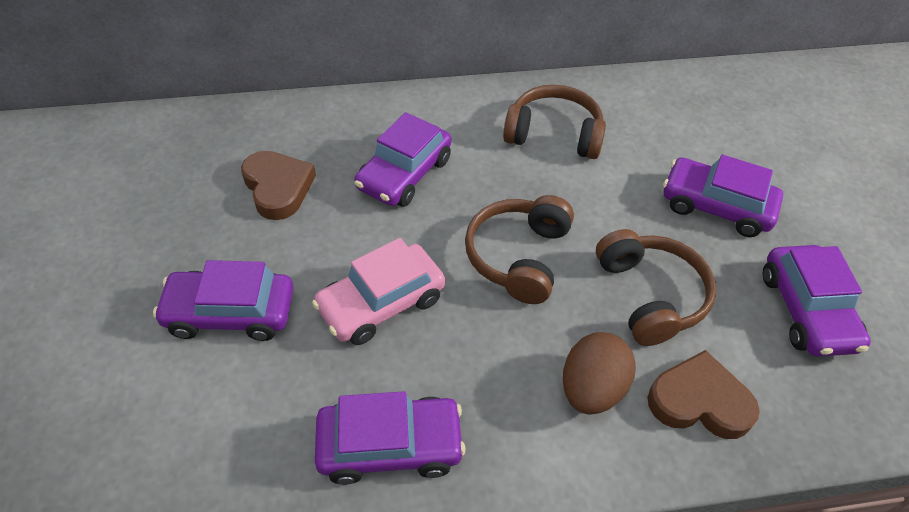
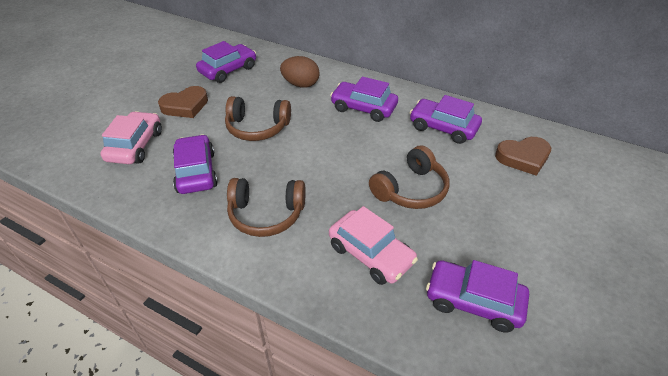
pink car: 1 -> 2

